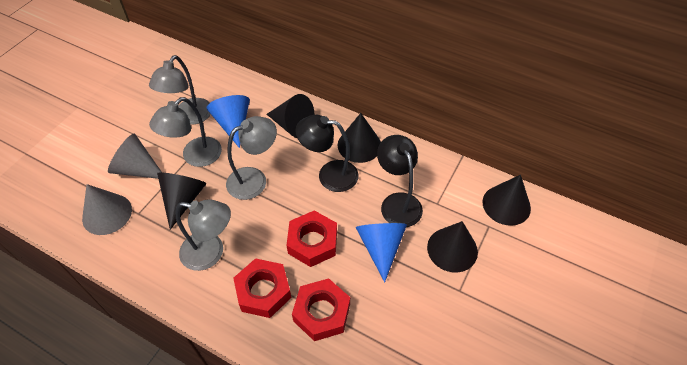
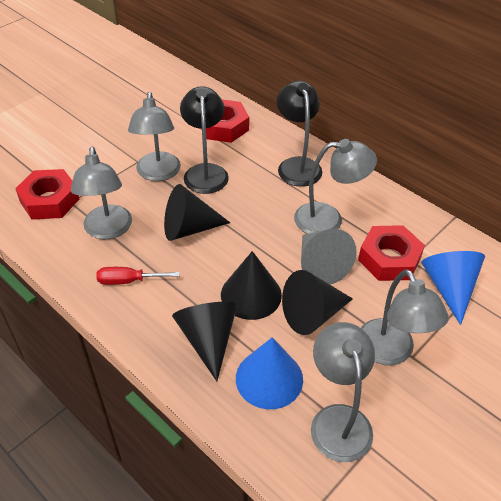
black cone: 5 -> 4
grey cone: 2 -> 1
grey lamp: 4 -> 5
red screwdriver: 0 -> 1

